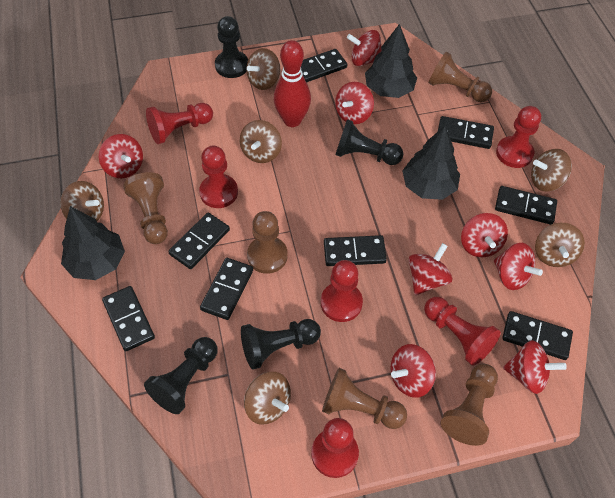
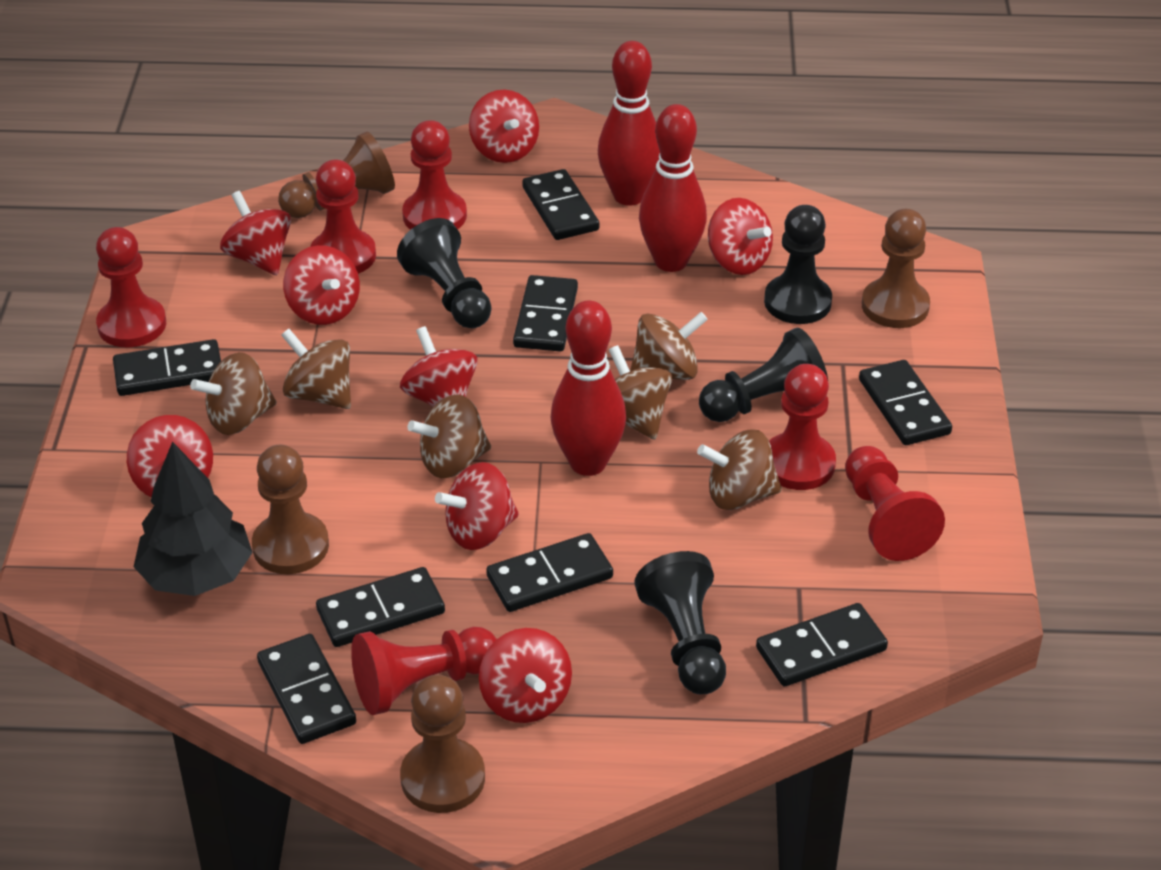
black tree: 3 -> 1
brown pawn: 5 -> 4
red bowling pin: 1 -> 3

